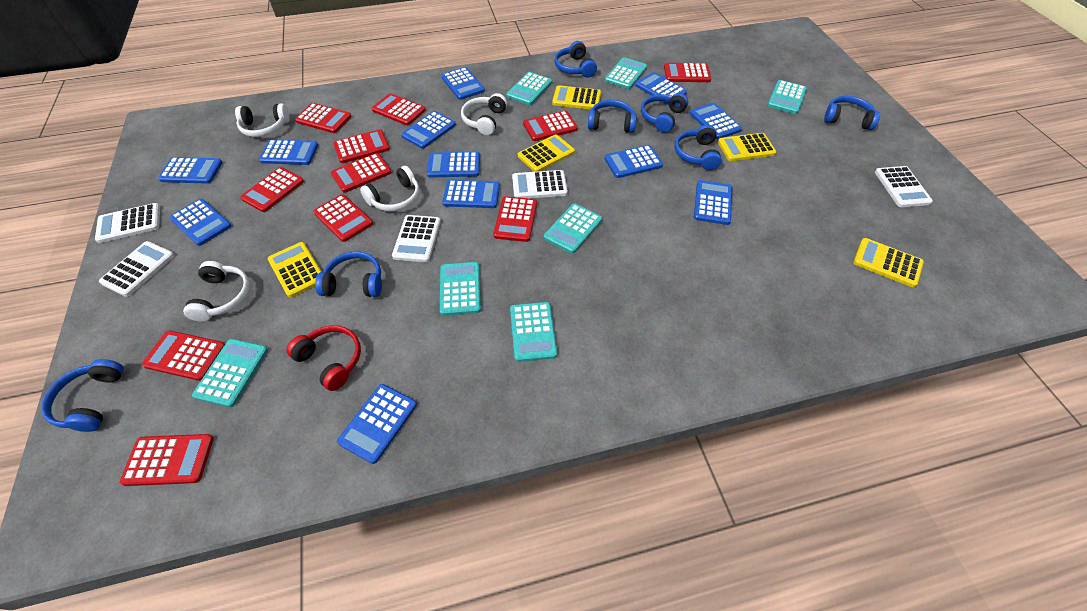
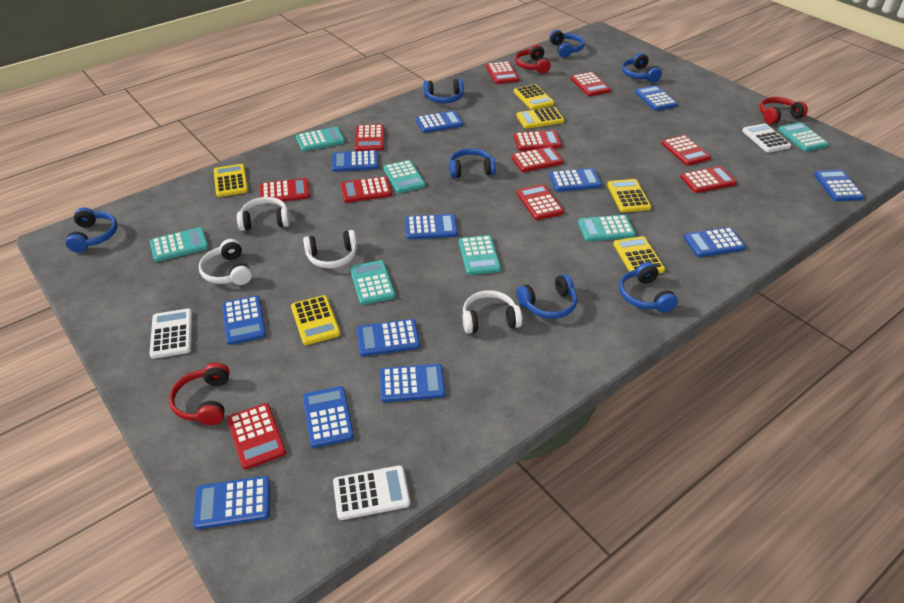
red headphones: 1 -> 3
white calculator: 5 -> 3
yellow calculator: 5 -> 6

